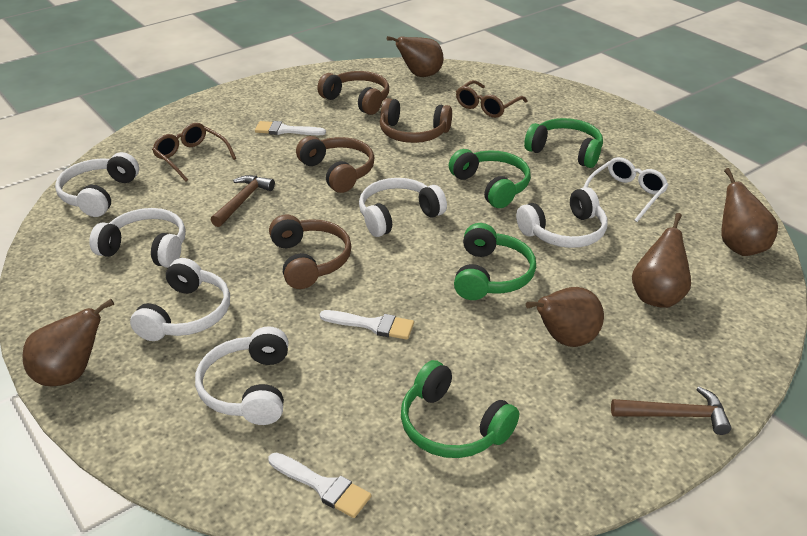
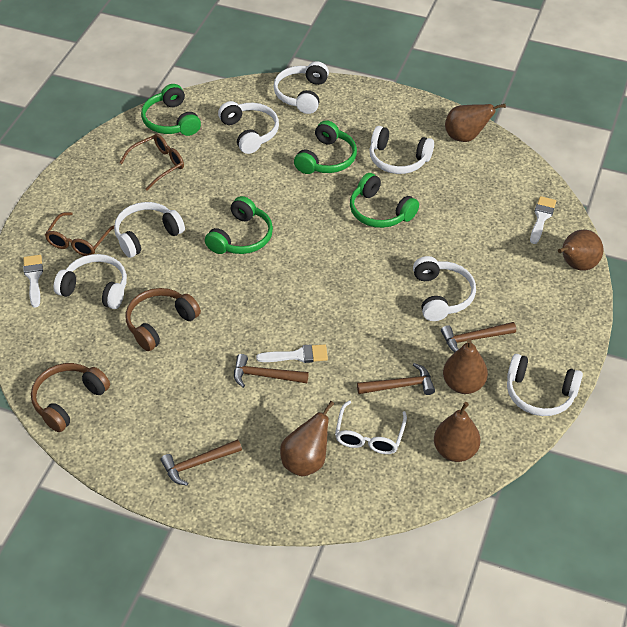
brown hammer: 2 -> 4
brown headphones: 4 -> 2
white headphones: 6 -> 7

